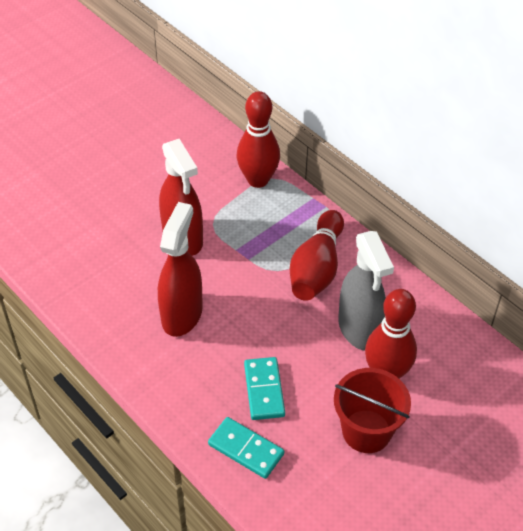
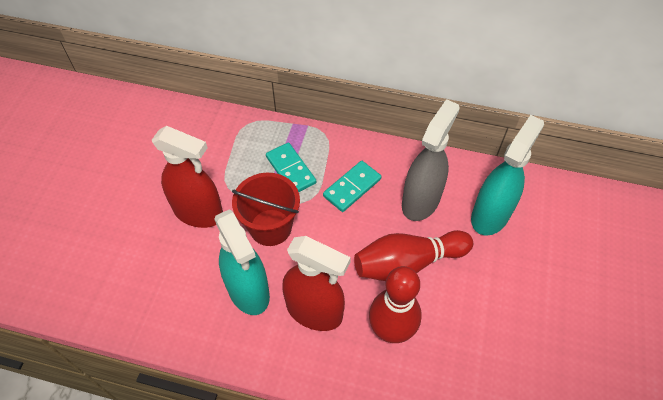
red bowling pin: 3 -> 2
turquoise spray bottle: 0 -> 2

